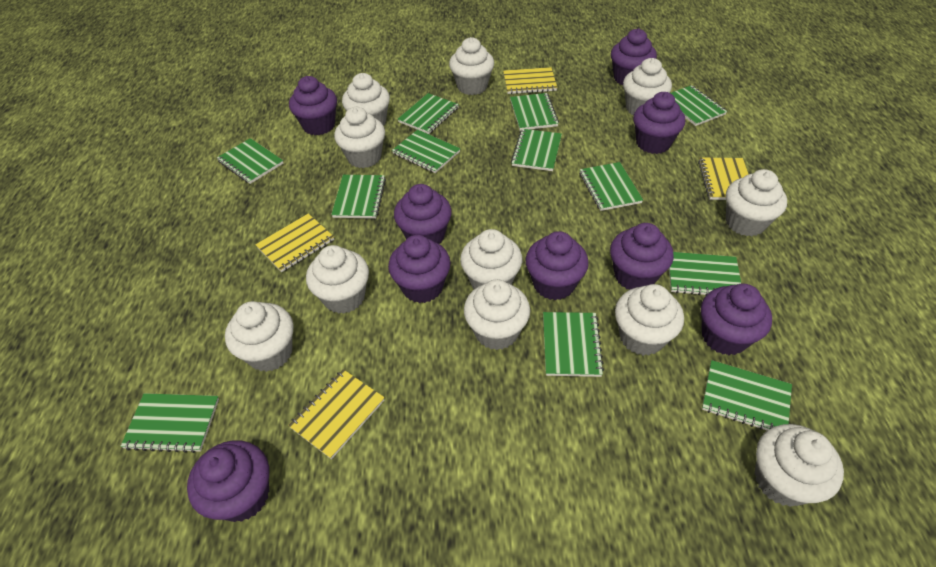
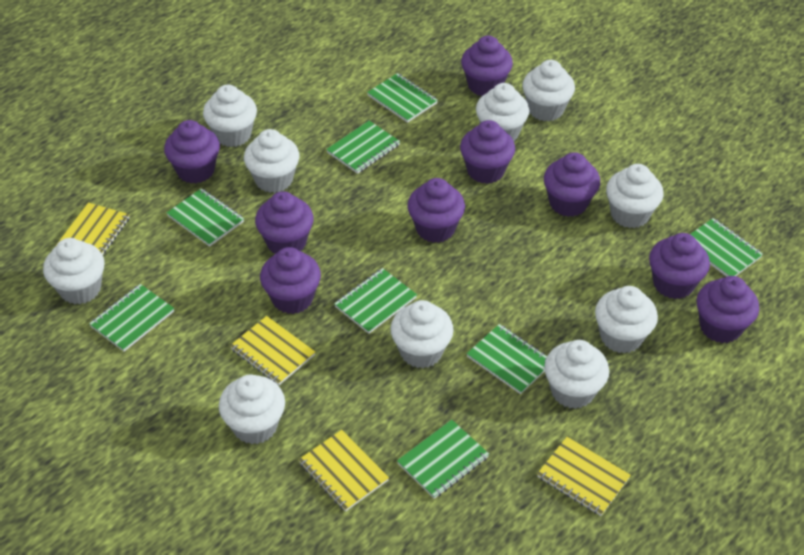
green notebook: 12 -> 8
white cupcake: 11 -> 10

